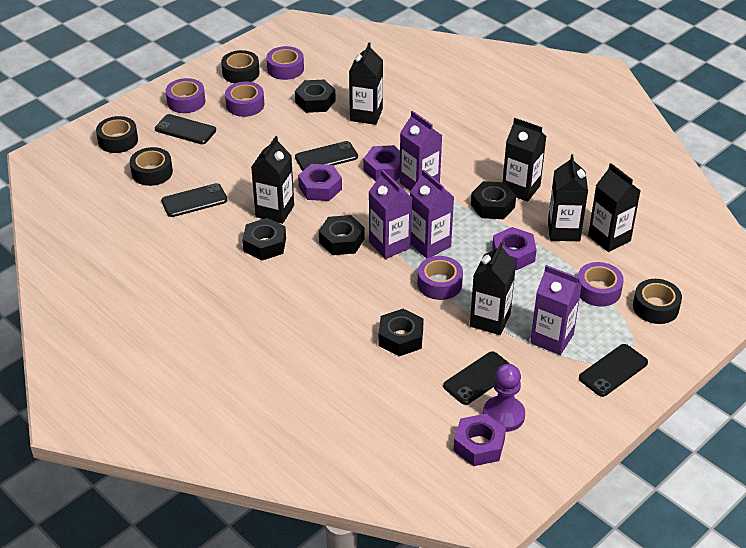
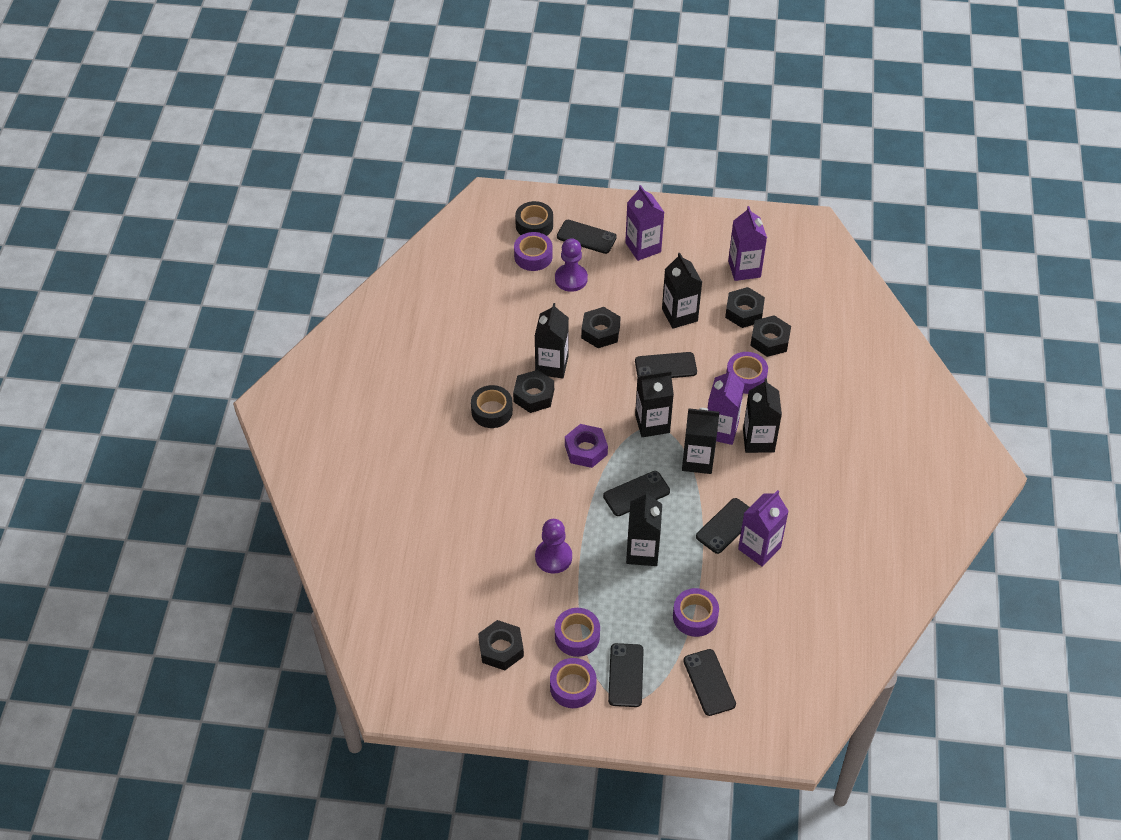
black phone: 5 -> 6
black tape: 4 -> 2
purple nut: 4 -> 1
purple pawn: 1 -> 2

